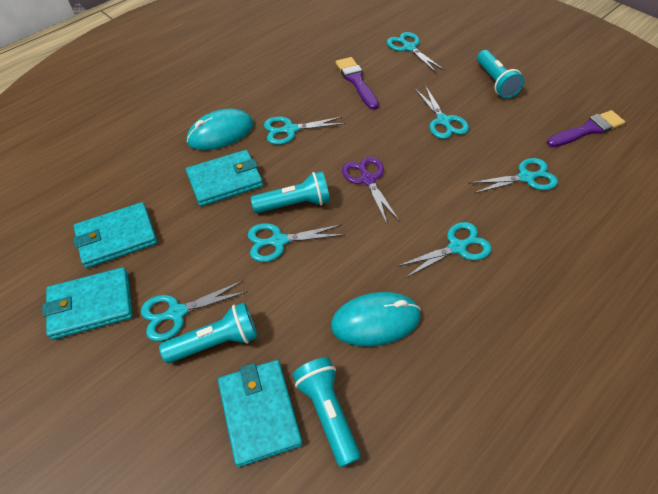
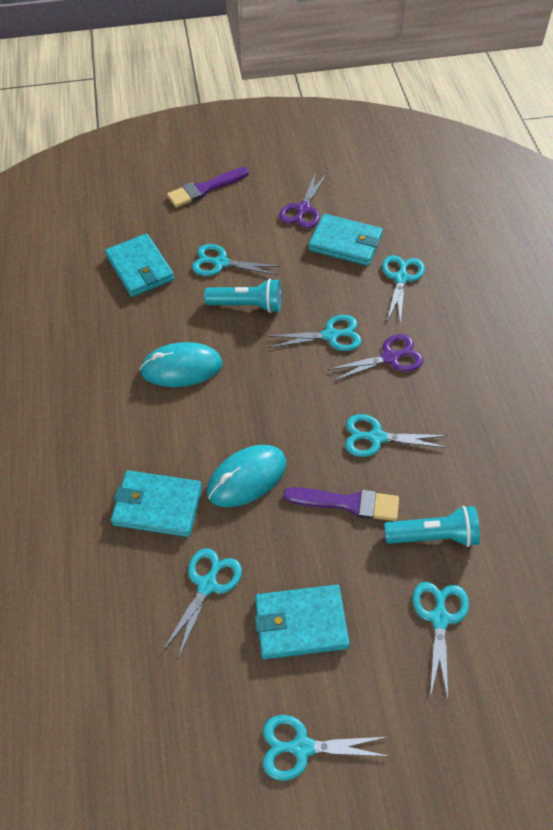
purple scissors: 1 -> 2
turquoise flashlight: 4 -> 2

